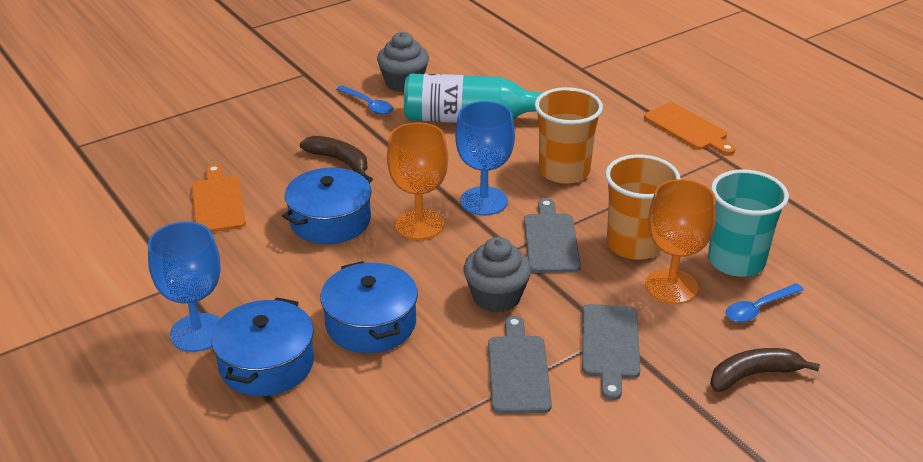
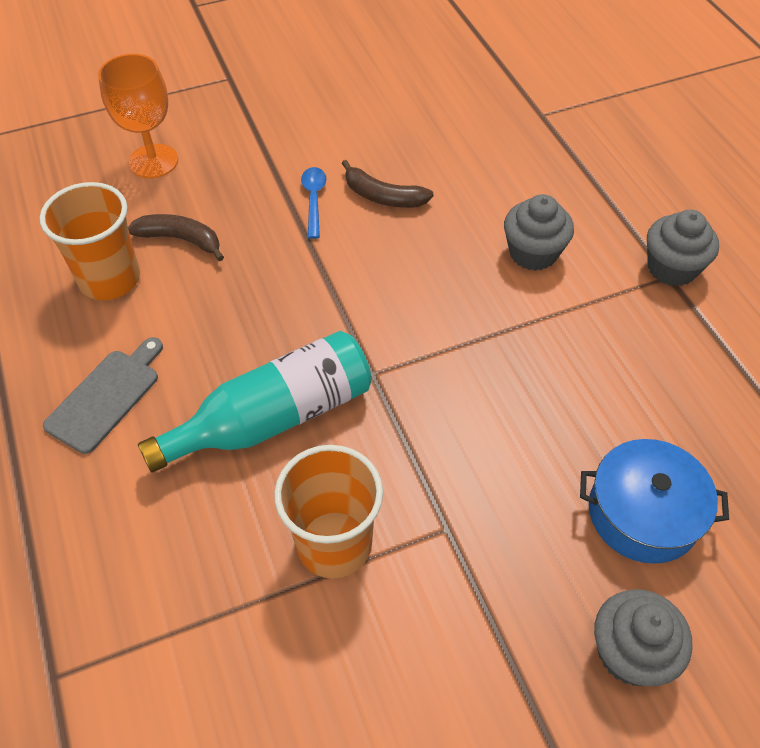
blue goblet: 2 -> 0
blue pot: 3 -> 1
blue spoon: 2 -> 1
grey cupcake: 2 -> 3
grey cutting board: 3 -> 1
orange cutting board: 2 -> 0
orange goblet: 2 -> 1
turquoise cup: 1 -> 0

